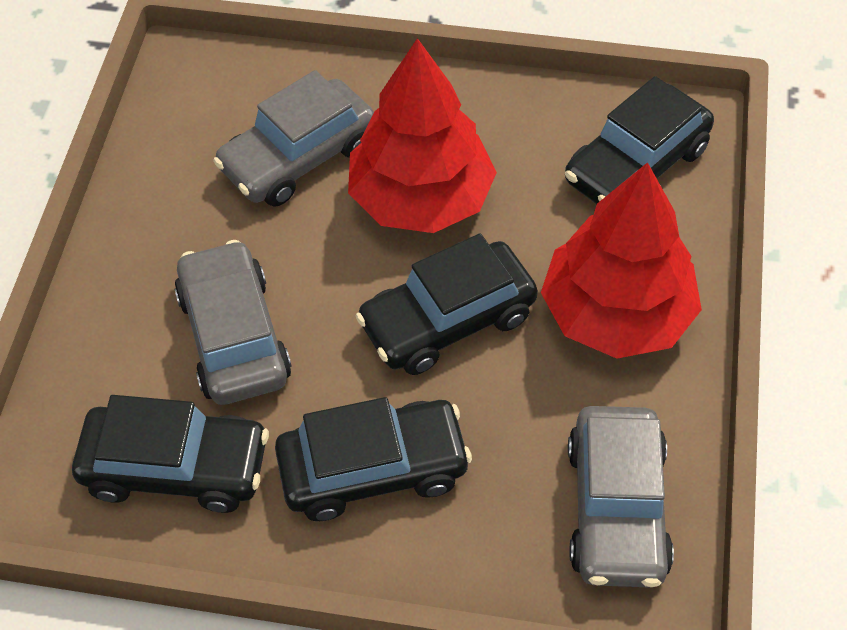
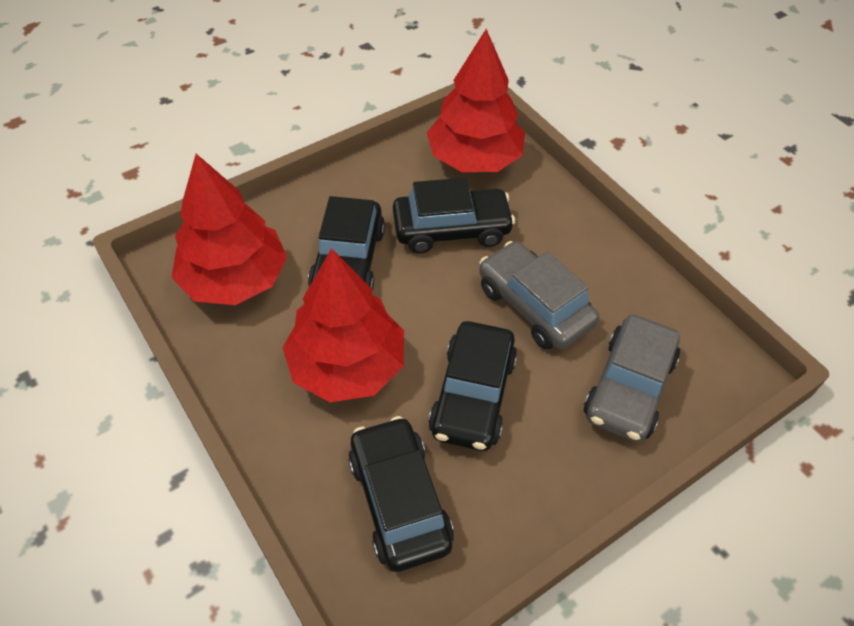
grey car: 3 -> 2
red tree: 2 -> 3

